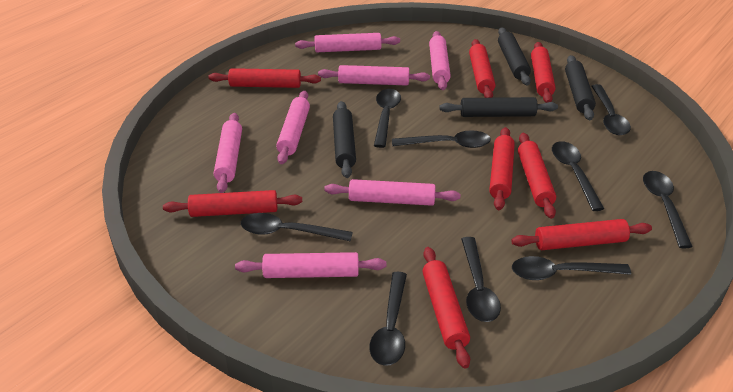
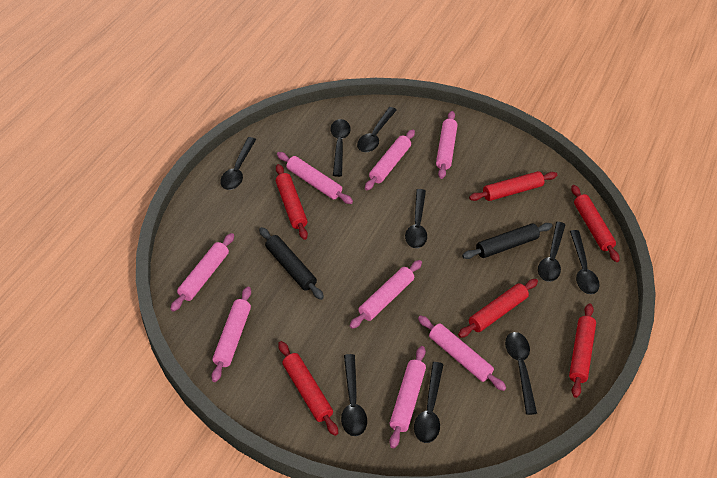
black rolling pin: 4 -> 2
pink rolling pin: 7 -> 8
red rolling pin: 8 -> 6

